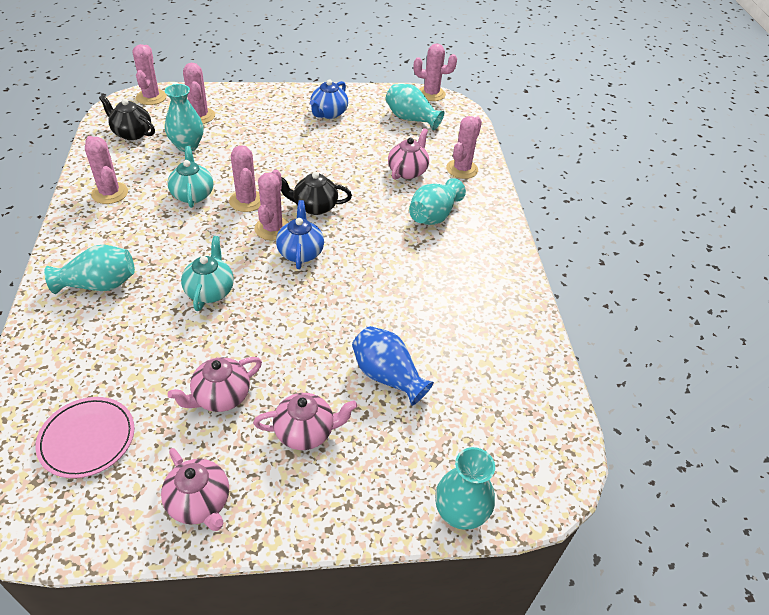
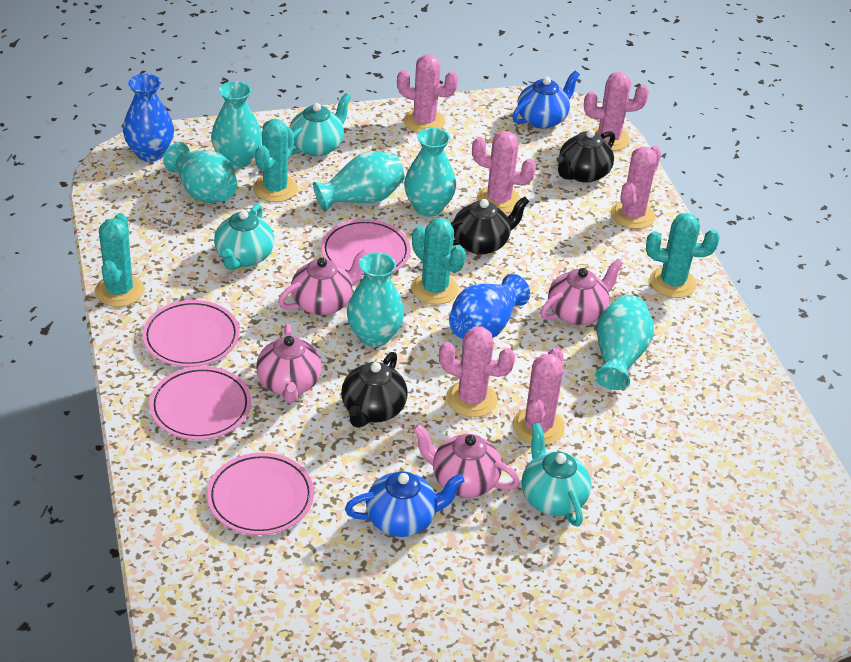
black teapot: 2 -> 3
blue vase: 1 -> 2
pink cactus: 7 -> 6
pink plate: 1 -> 4
turquoise cactus: 0 -> 4
turquoise teapot: 2 -> 3
turquoise vase: 5 -> 6

